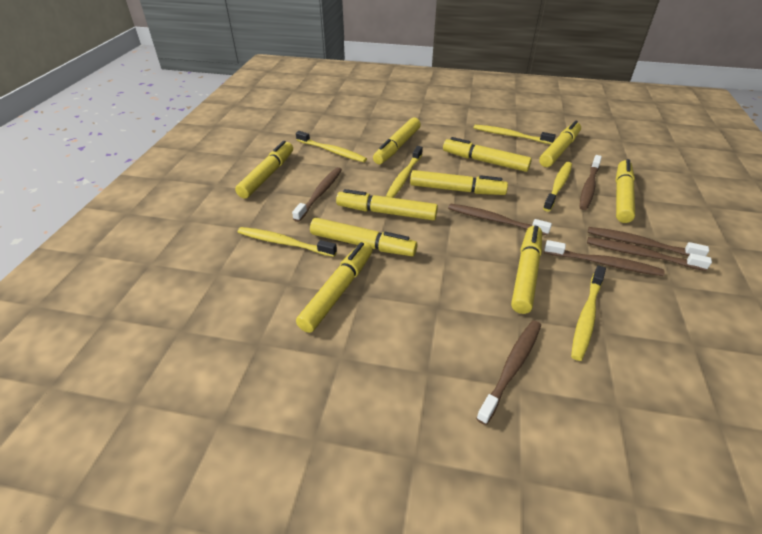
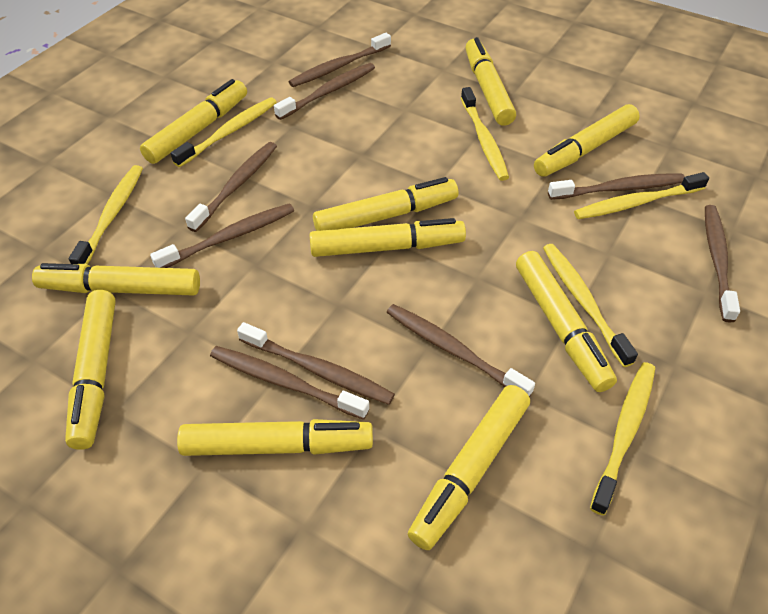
brown toothbrush: 7 -> 9

